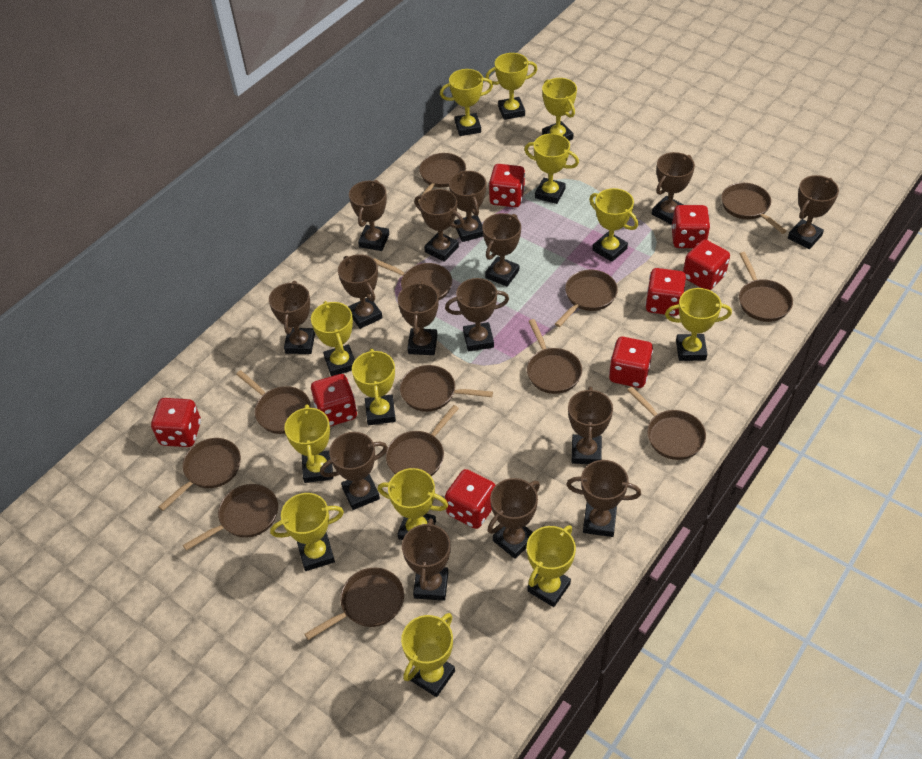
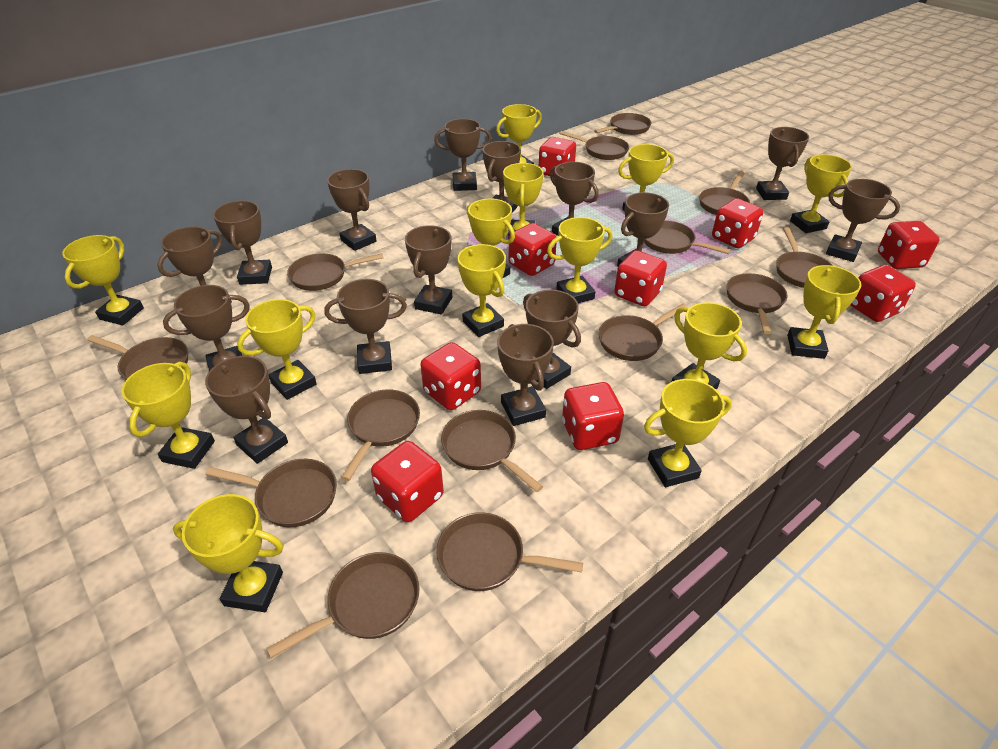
brown pan: 13 -> 14
red dice: 8 -> 9
yellow trophy: 13 -> 14

